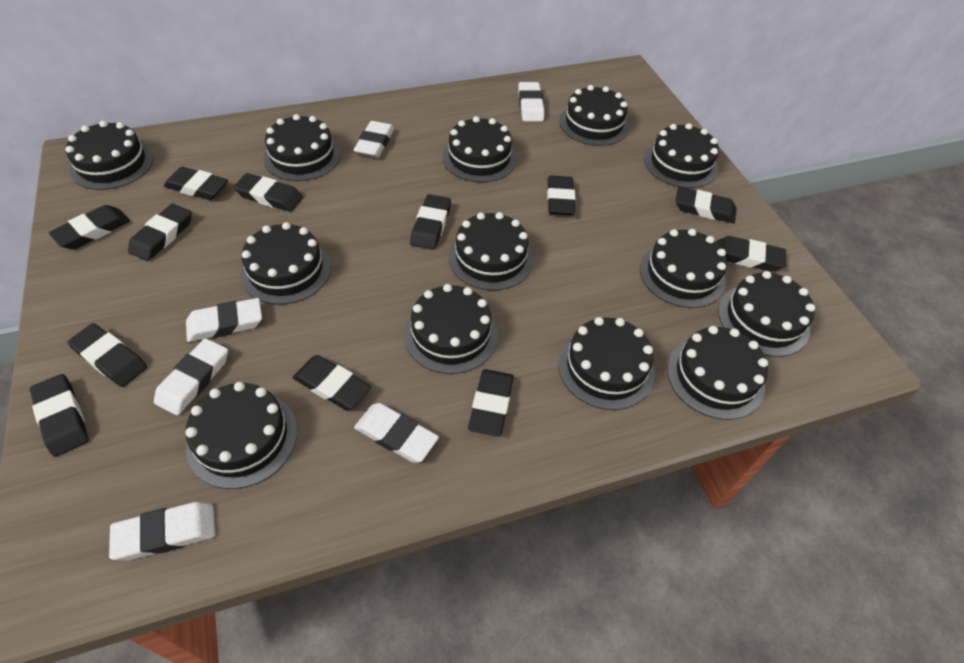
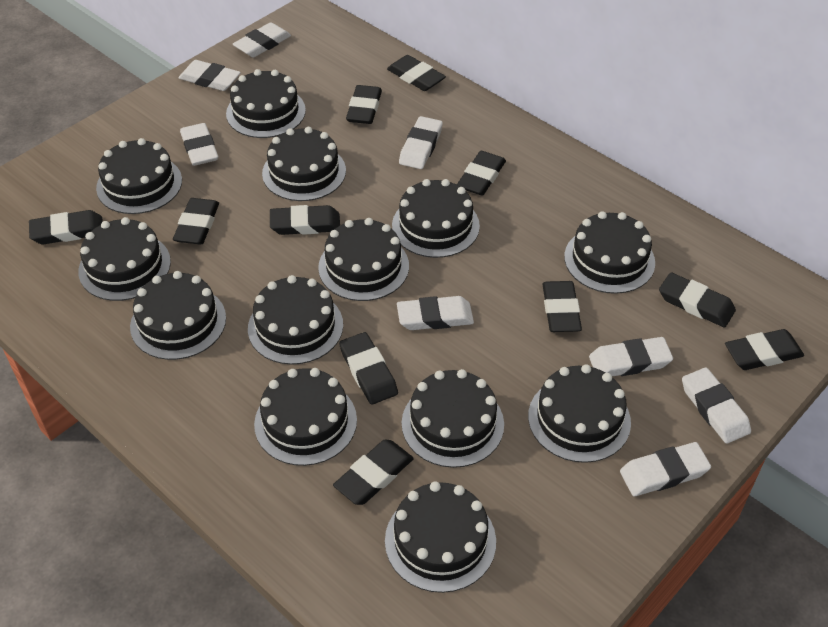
black eraser: 12 -> 11
white eraser: 6 -> 8

